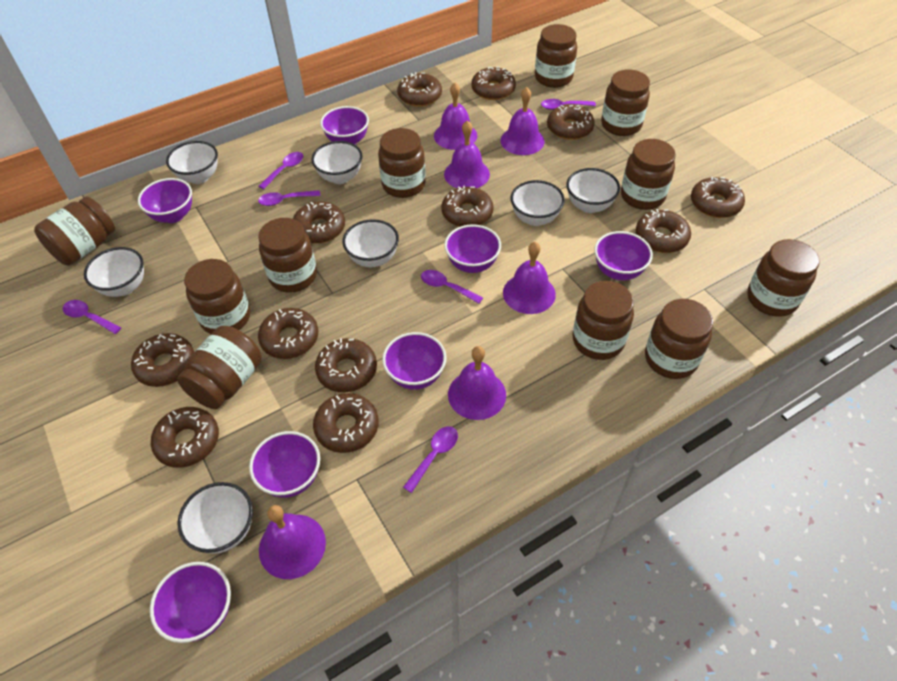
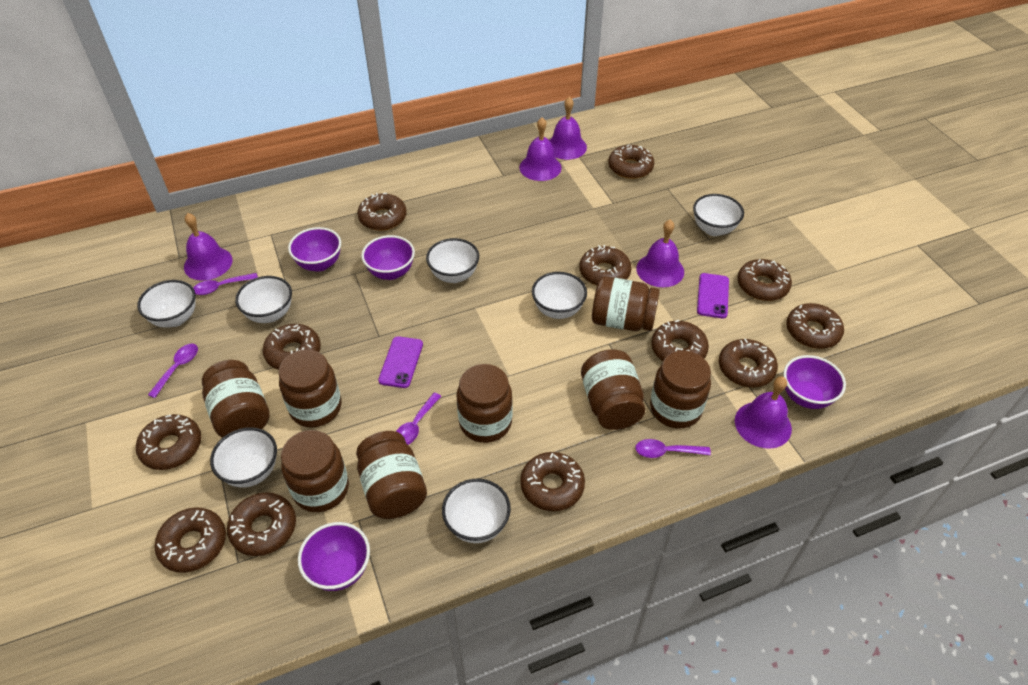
brown jar: 11 -> 8
purple bell: 6 -> 5
purple bowl: 7 -> 4
purple phone: 0 -> 2
purple spoon: 6 -> 4

